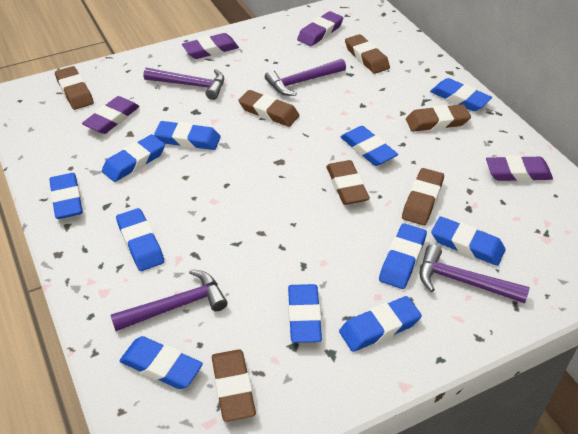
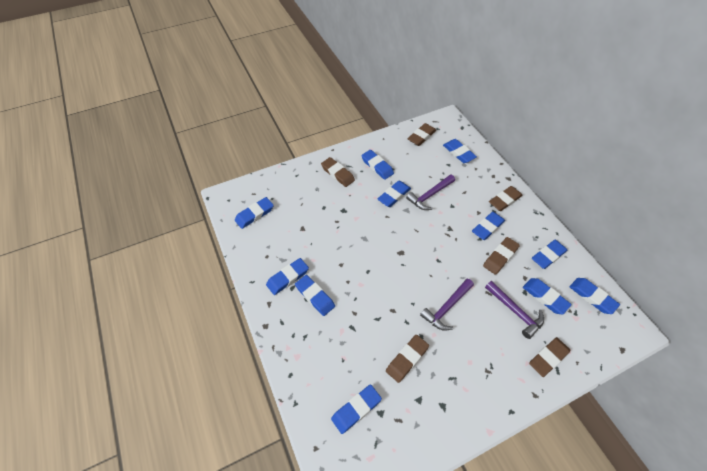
brown eraser: 7 -> 6
purple eraser: 4 -> 0
purple hammer: 4 -> 3

